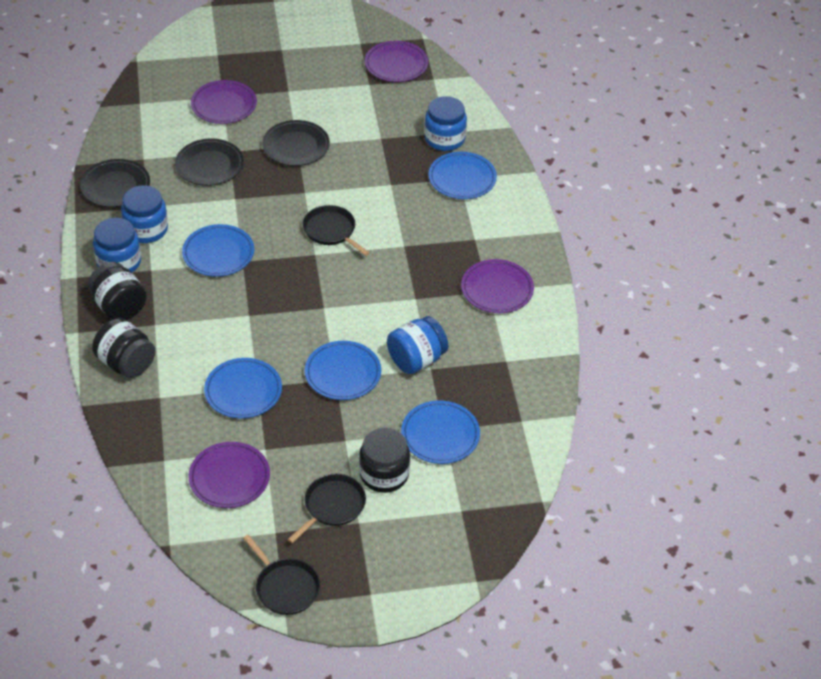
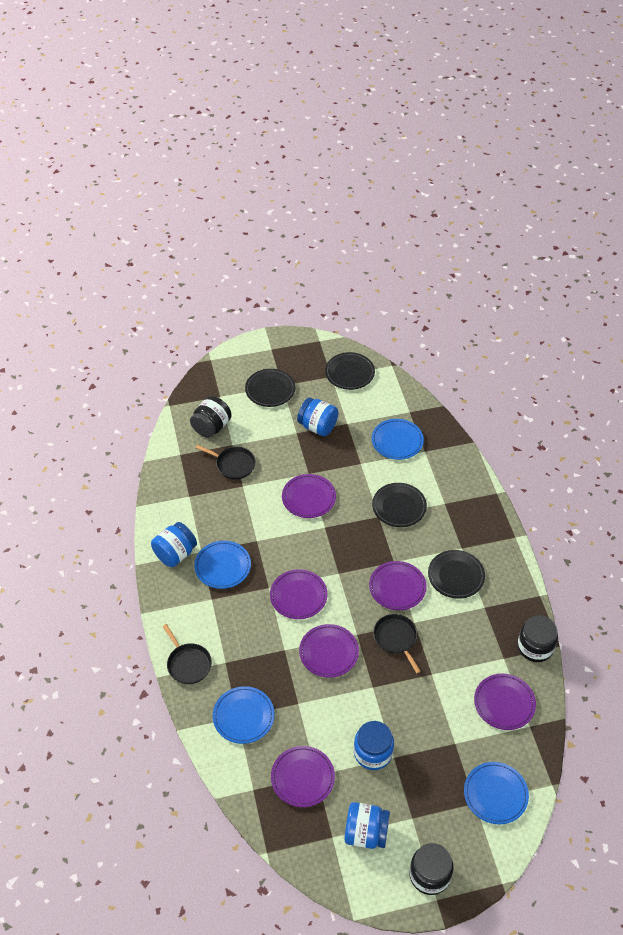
black plate: 3 -> 4
blue plate: 5 -> 4
purple plate: 4 -> 6

